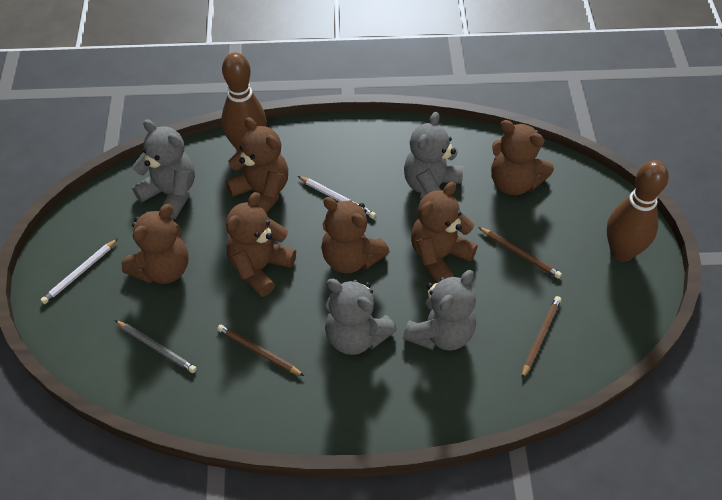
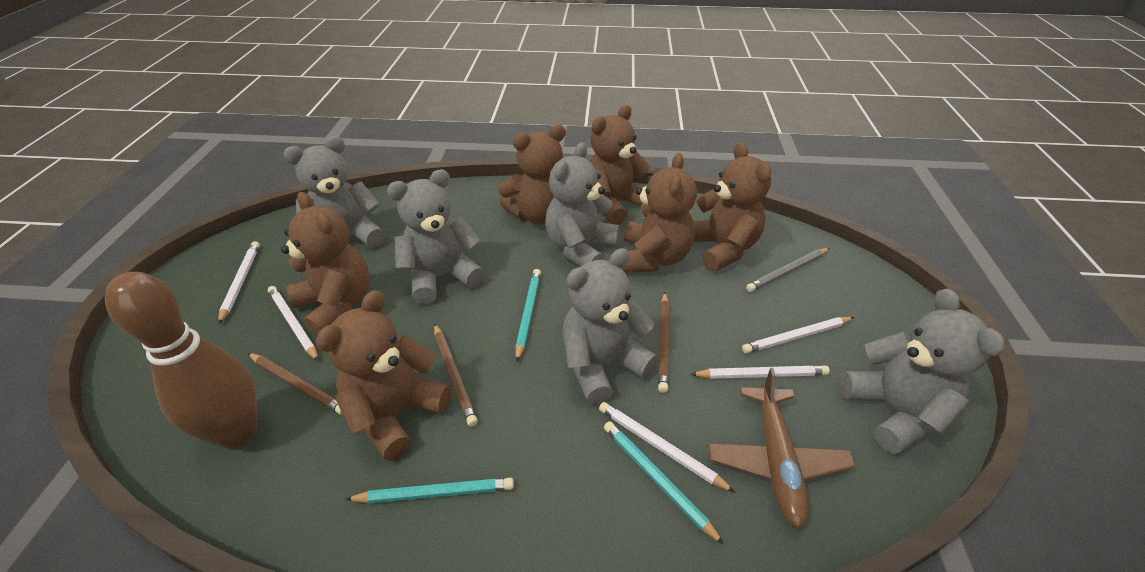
brown bowling pin: 2 -> 1
brown plane: 0 -> 1
grey teddy bear: 4 -> 5
turquoise pencil: 0 -> 3
white pencil: 2 -> 5

